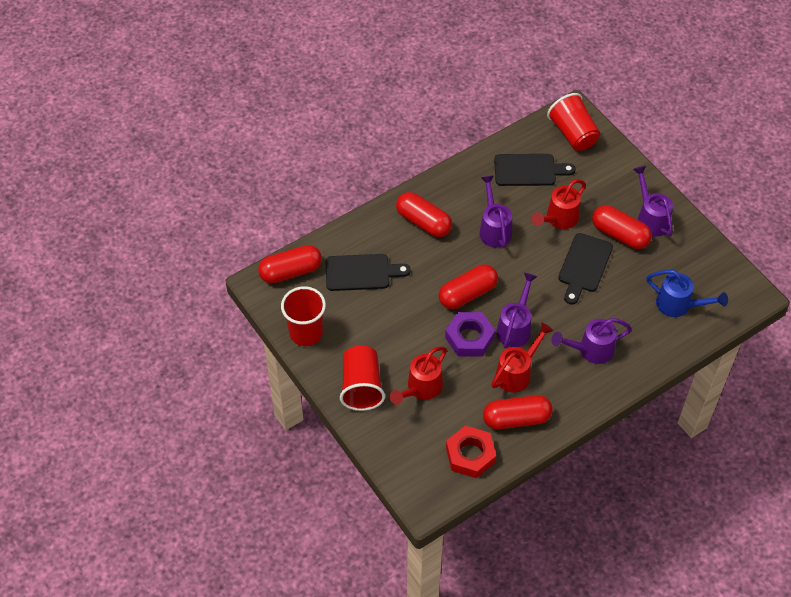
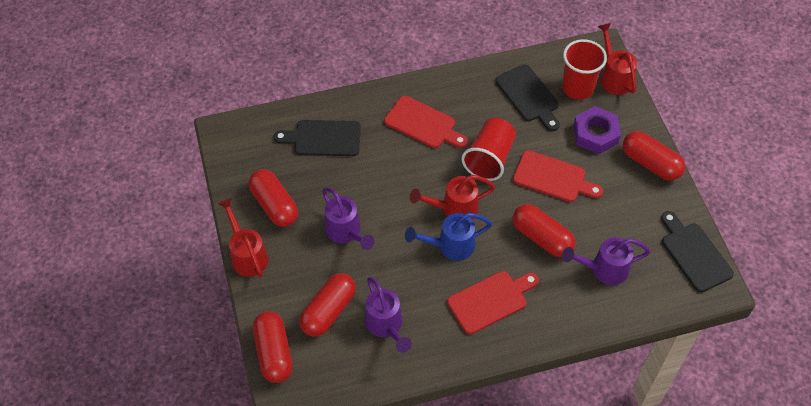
purple watering can: 4 -> 3
red cup: 3 -> 2
red cutting board: 0 -> 3
red nut: 1 -> 0

